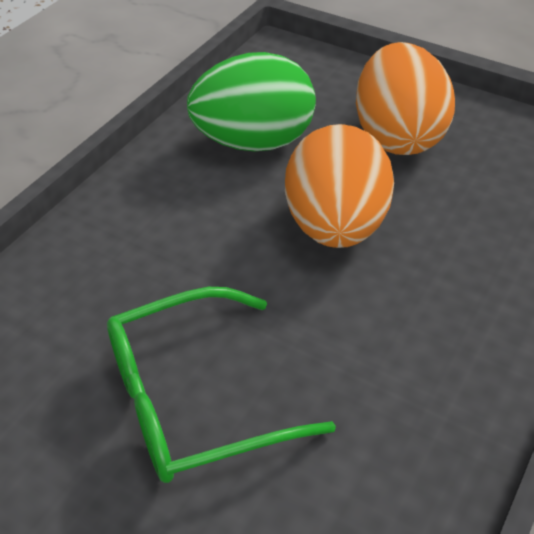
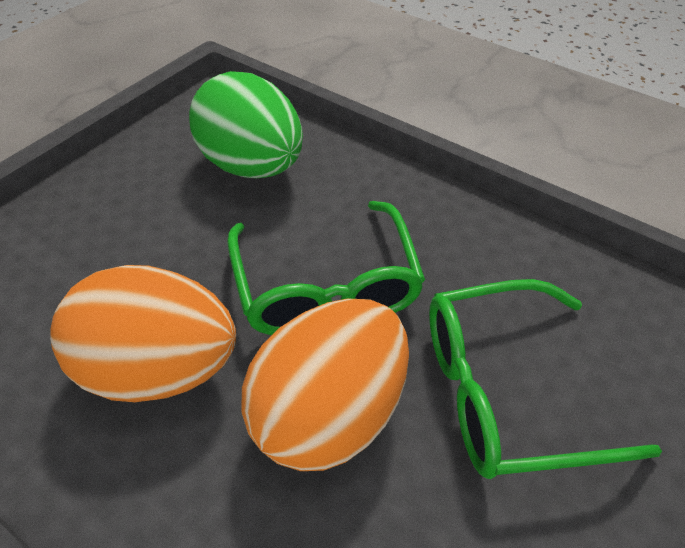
green glasses: 1 -> 2

